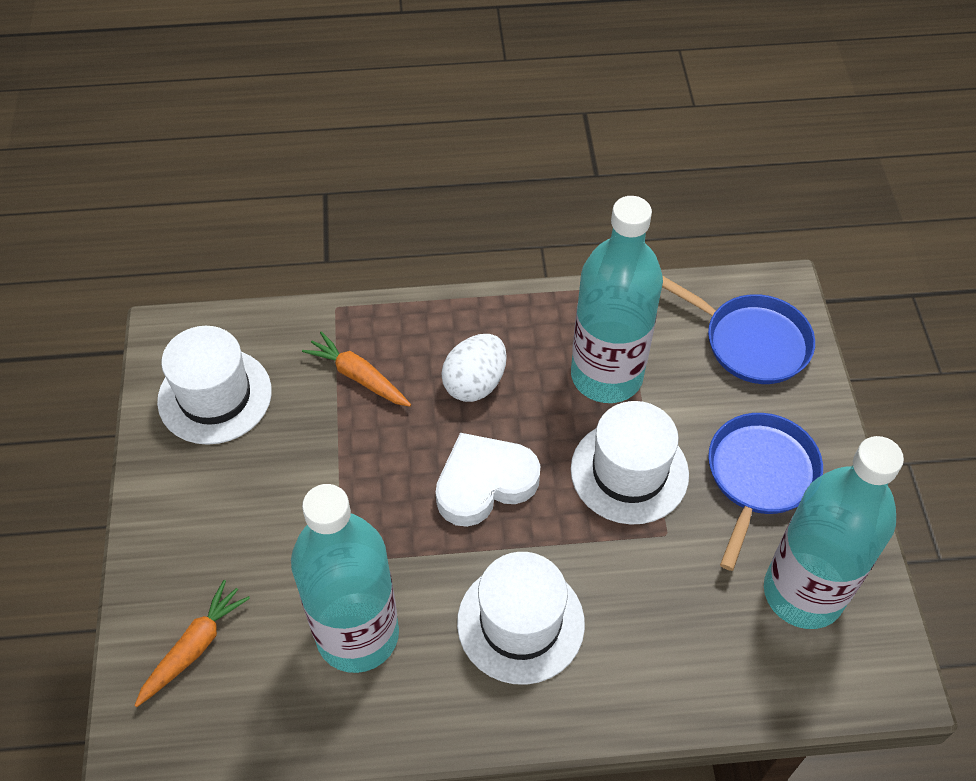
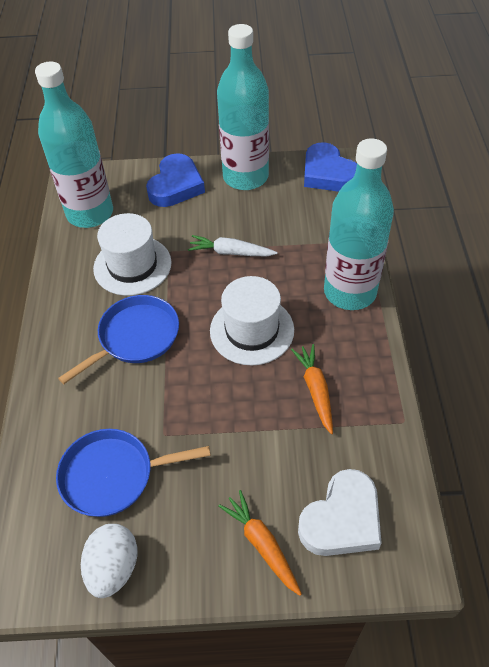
blue heart: 0 -> 2
white carrot: 0 -> 1
white hat: 3 -> 2

